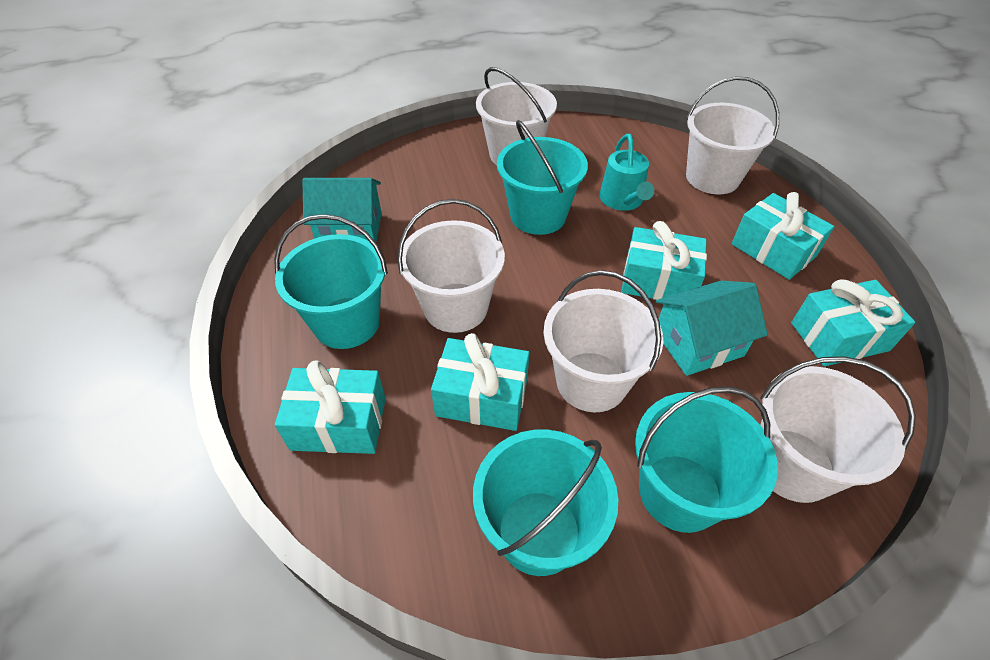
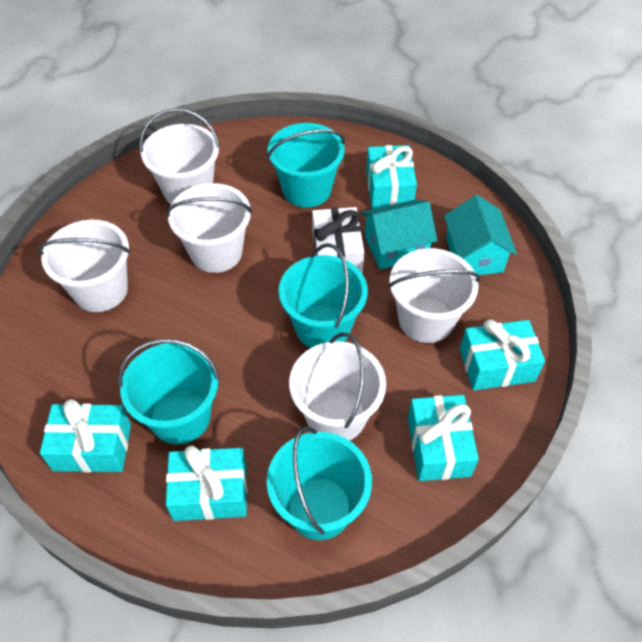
turquoise watering can: 1 -> 0
white gift: 0 -> 1

